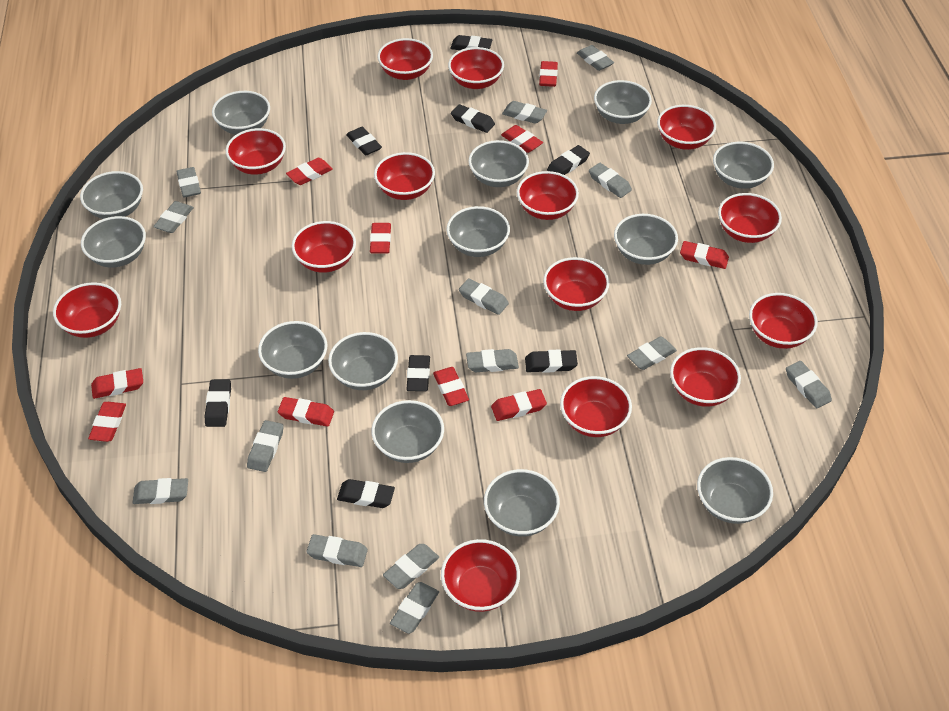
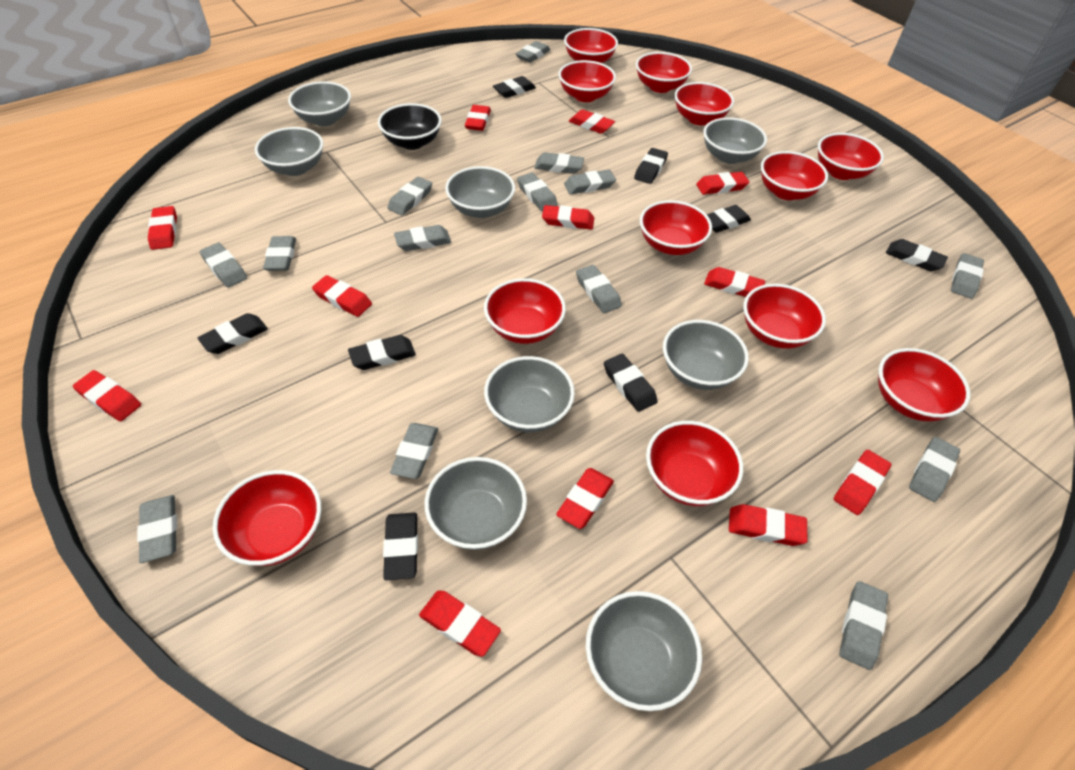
black bowl: 0 -> 1
grey bowl: 13 -> 8
red bowl: 14 -> 12
red eraser: 10 -> 12

